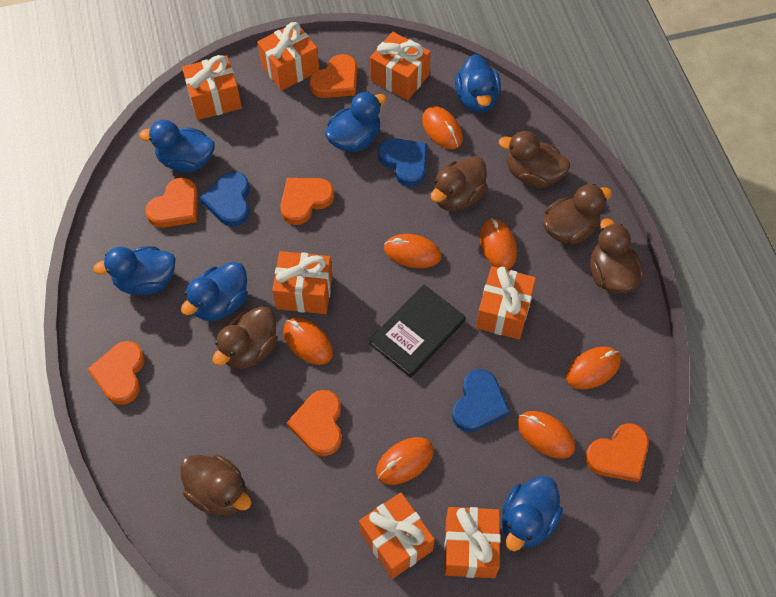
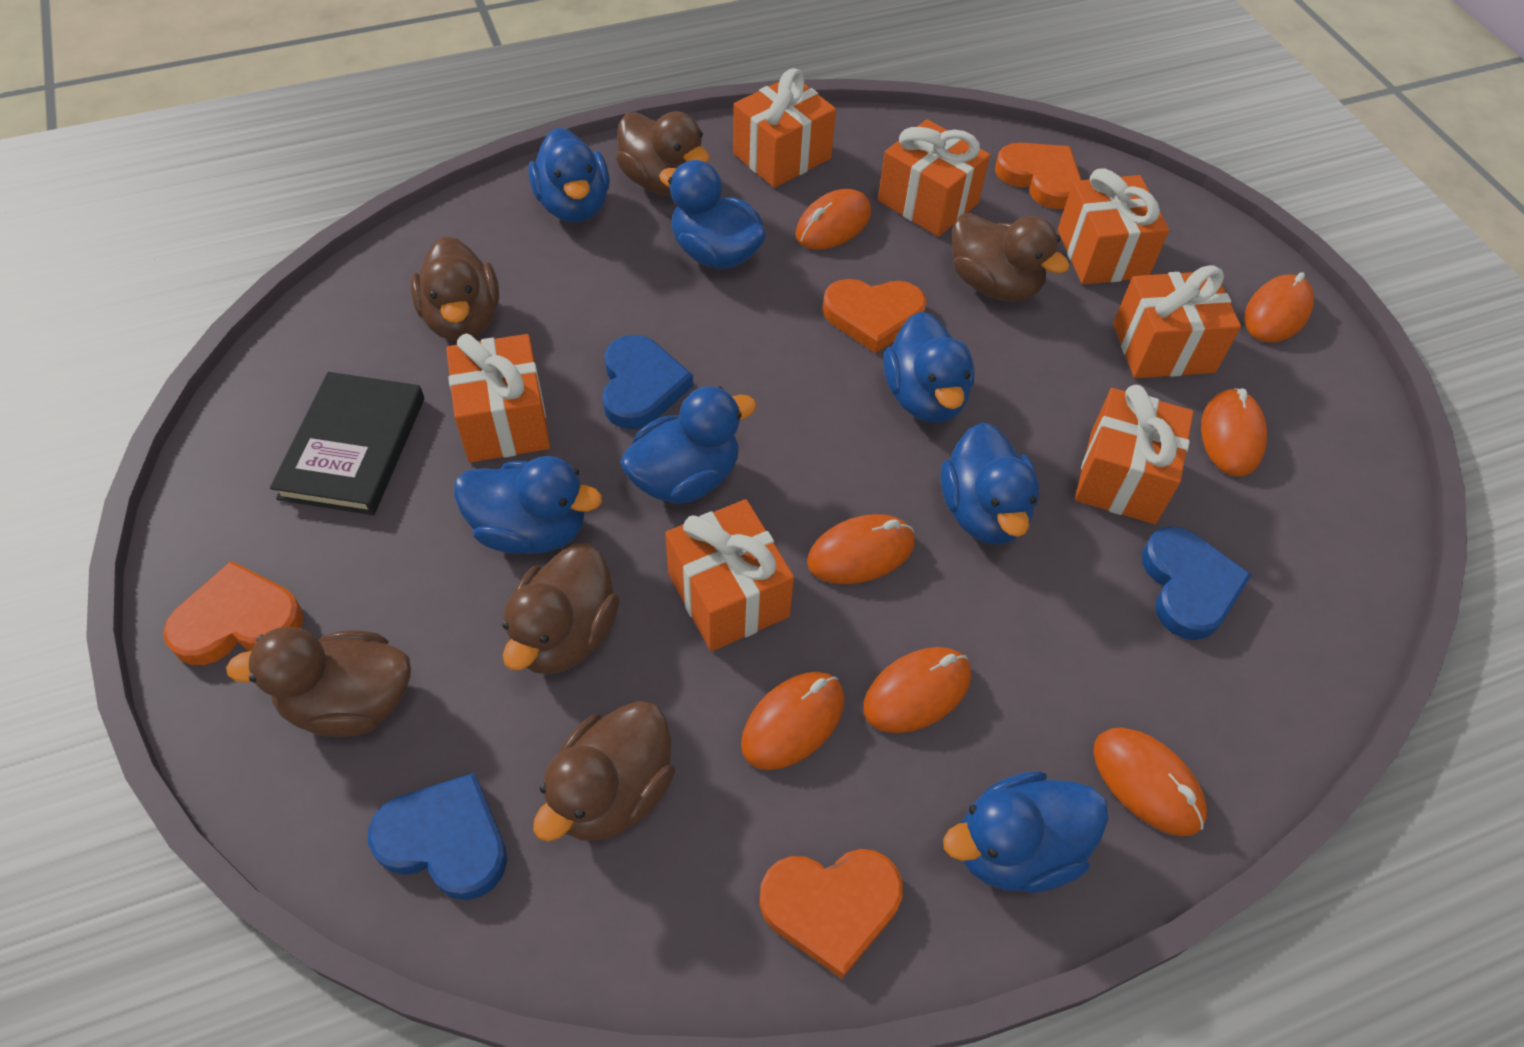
blue duck: 6 -> 7
orange heart: 6 -> 4

